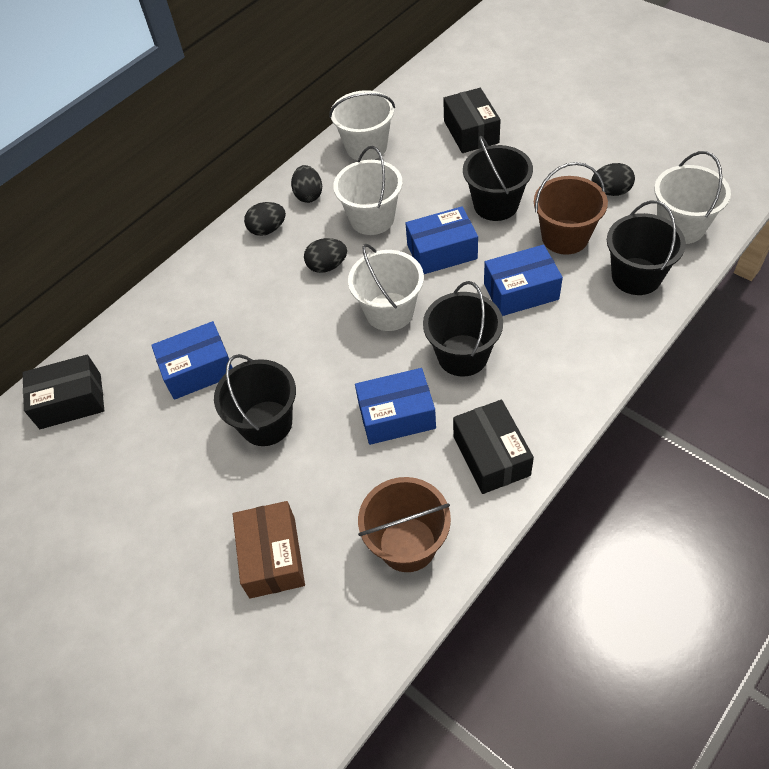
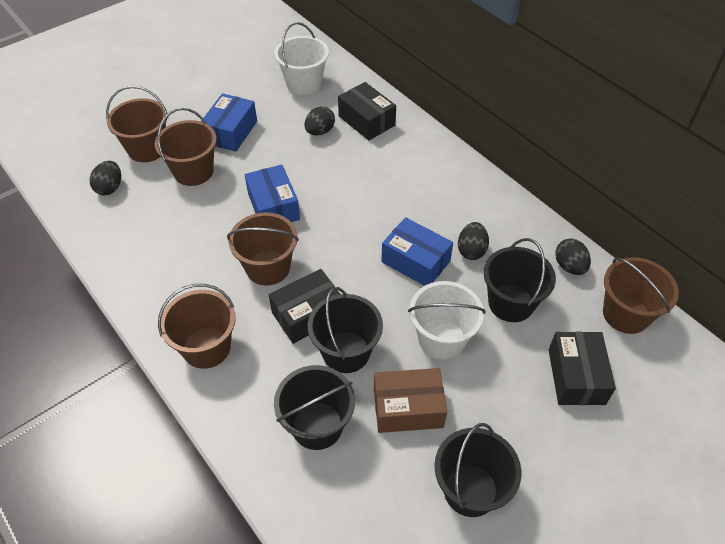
blue box: 4 -> 3
brown bucket: 2 -> 5
white bucket: 4 -> 2

